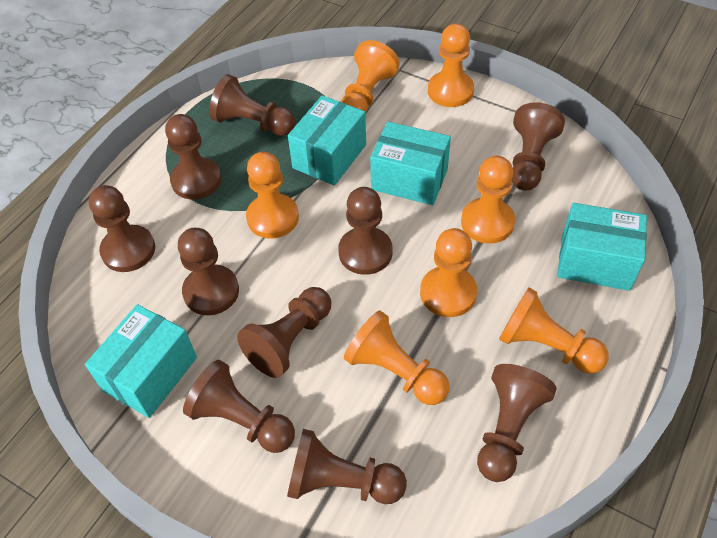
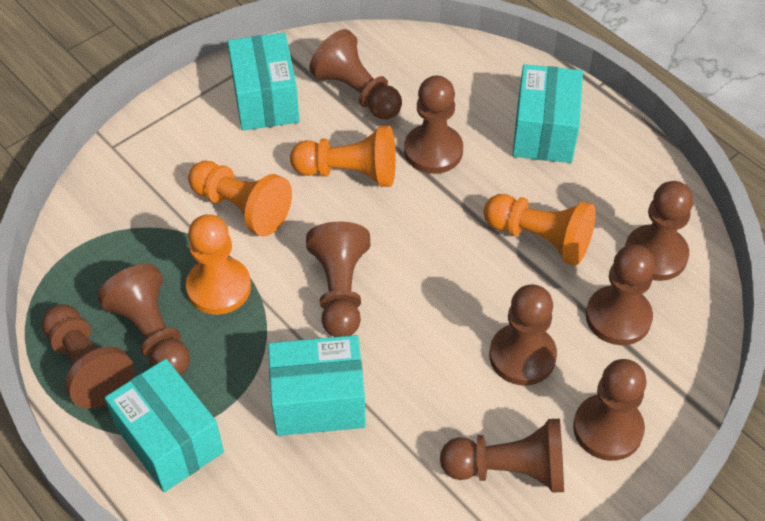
orange pawn: 7 -> 4

